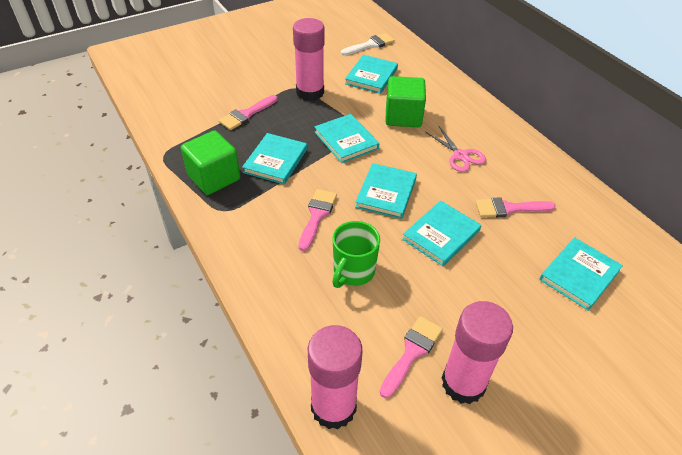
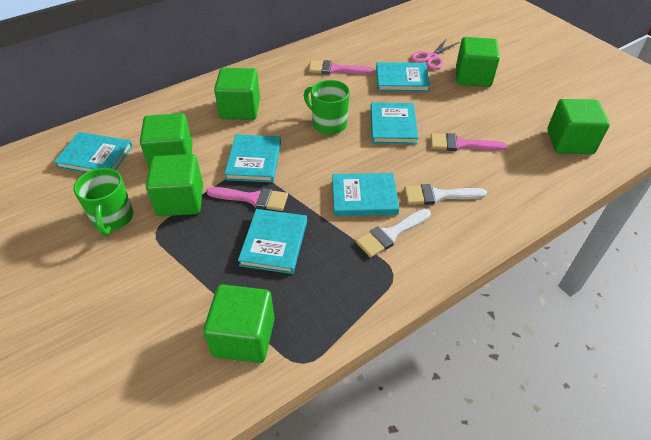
green cube: 2 -> 6
green mug: 1 -> 2
pink brush: 4 -> 3
pink glue stick: 3 -> 0
white brush: 1 -> 2

